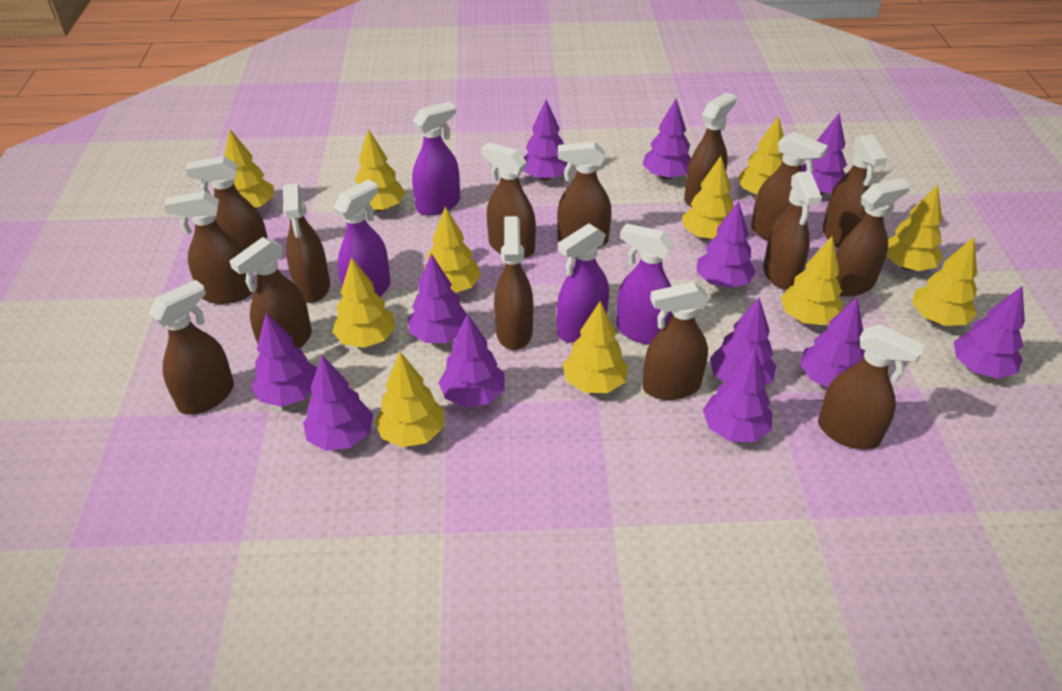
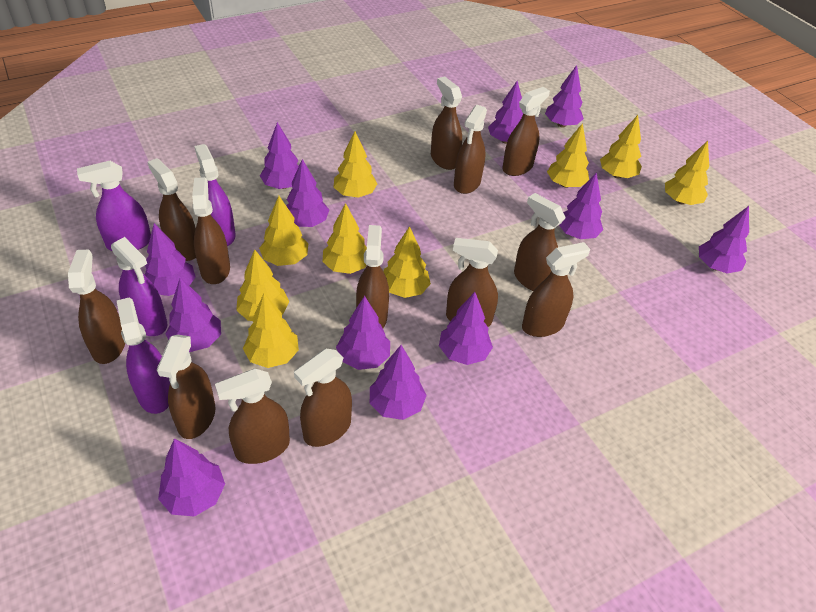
brown spray bottle: 15 -> 13
yellow tree: 11 -> 9

